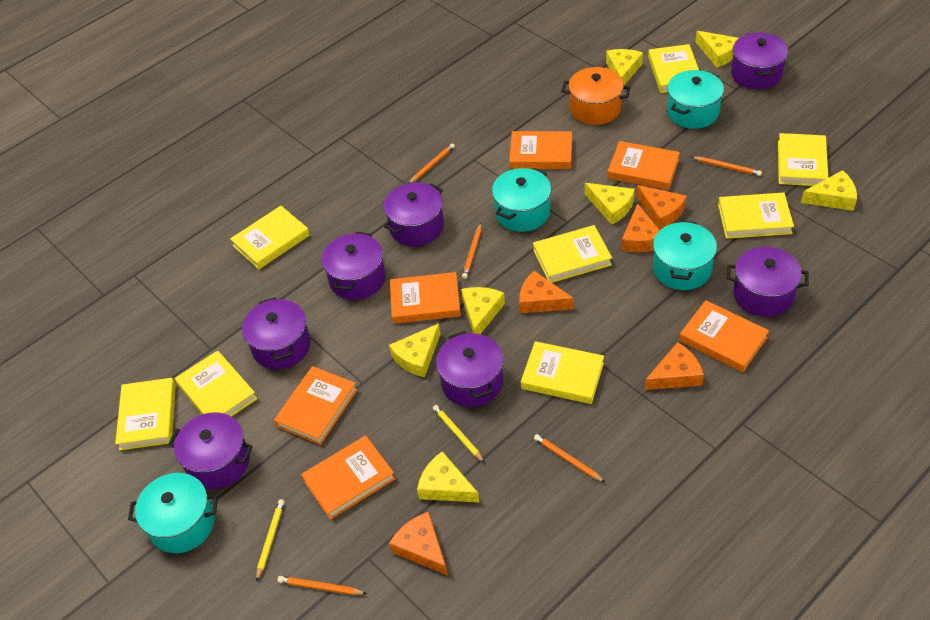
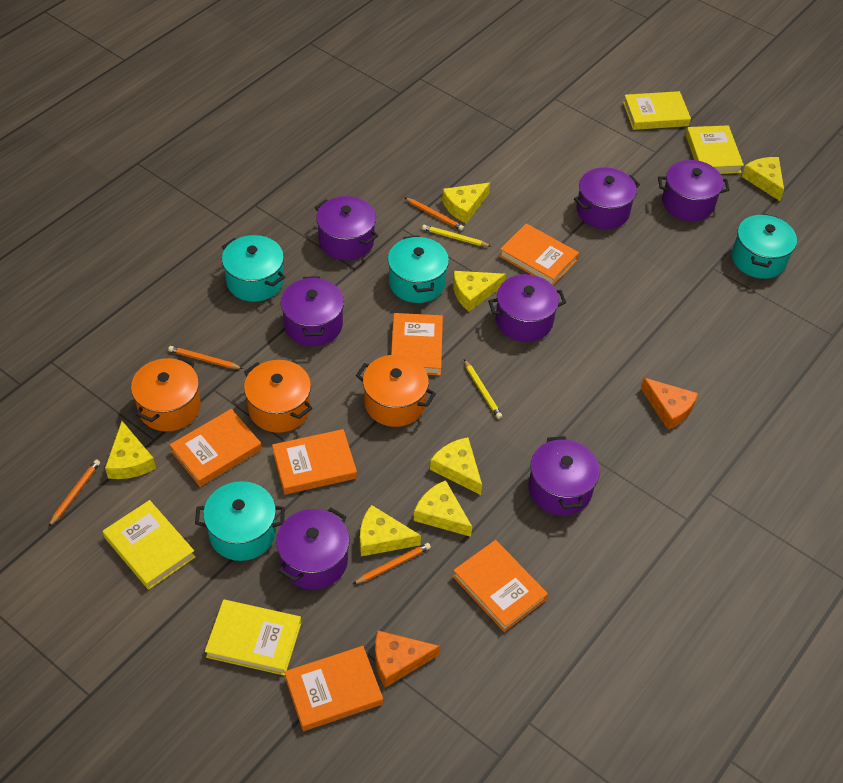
orange cheese: 5 -> 2
orange pencil: 5 -> 4
orange pot: 1 -> 3
yellow book: 8 -> 4

